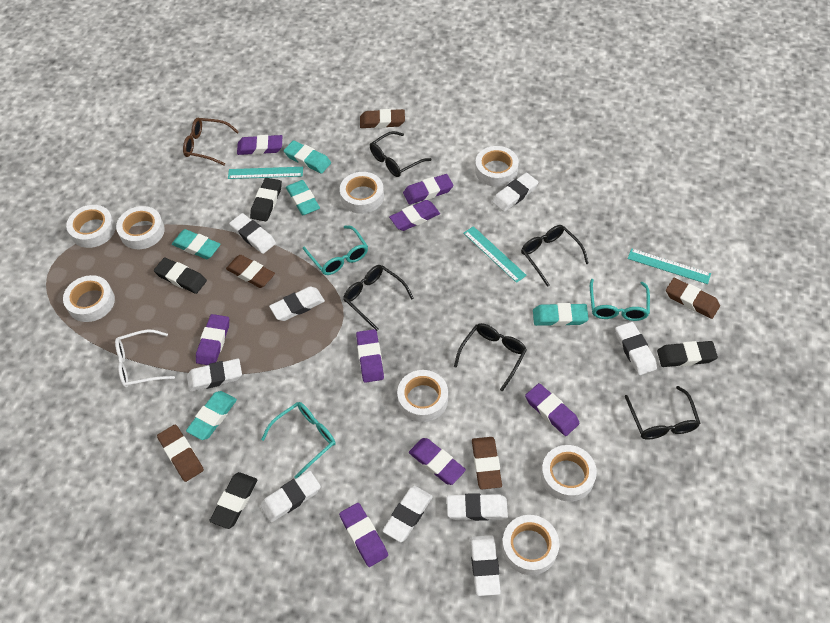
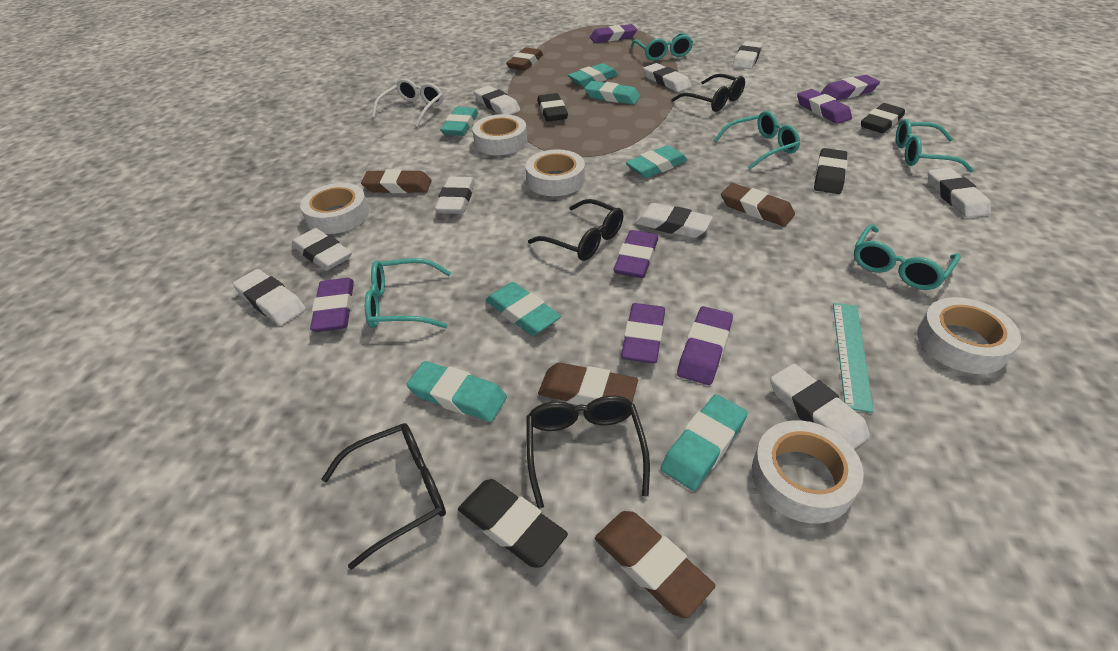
black glasses: 5 -> 4
brown glasses: 1 -> 0
purple eraser: 8 -> 7
turquoise eraser: 5 -> 7
turquoise glasses: 3 -> 5
turquoise ruler: 3 -> 1
white tape: 8 -> 5

